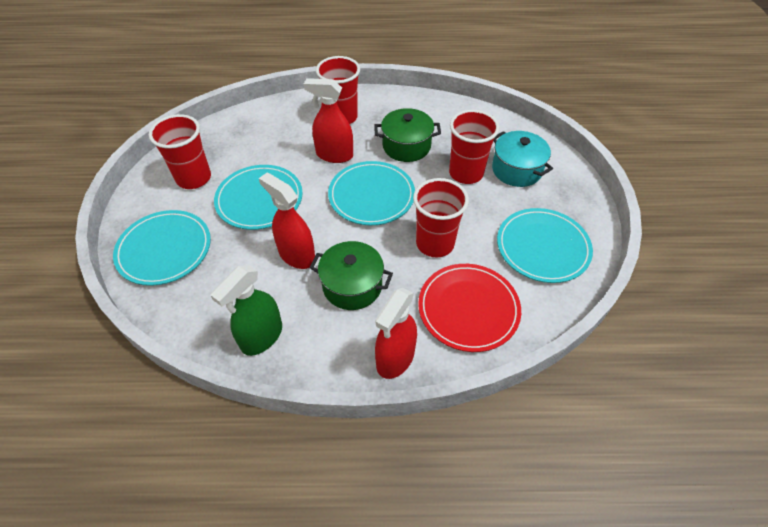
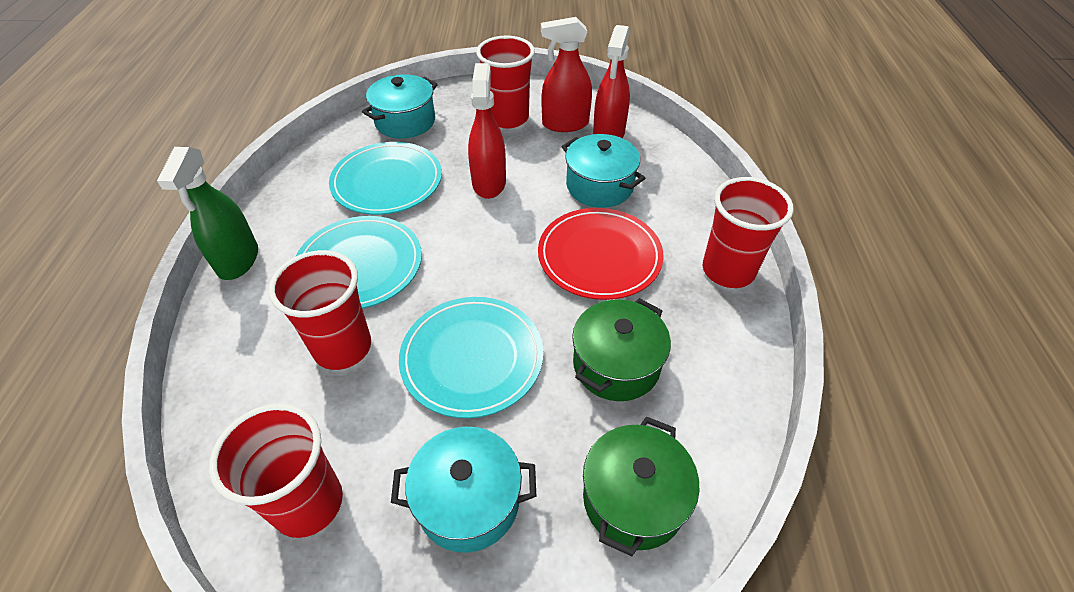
turquoise plate: 4 -> 3
turquoise pot: 1 -> 3

